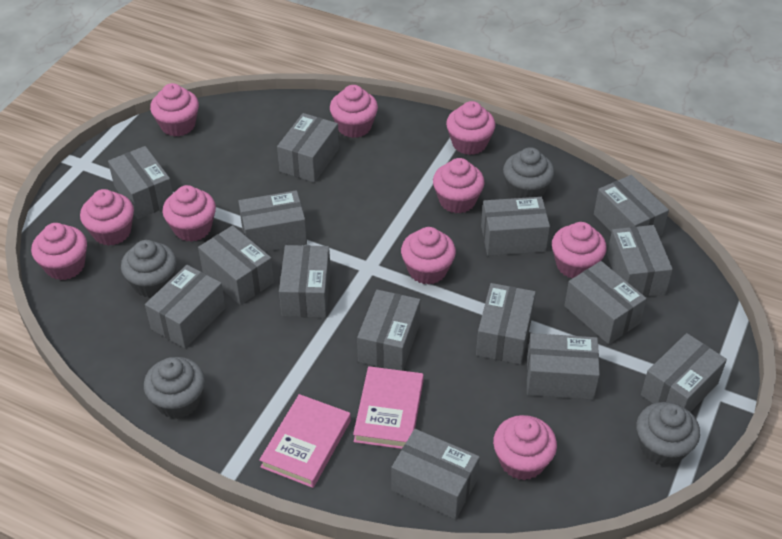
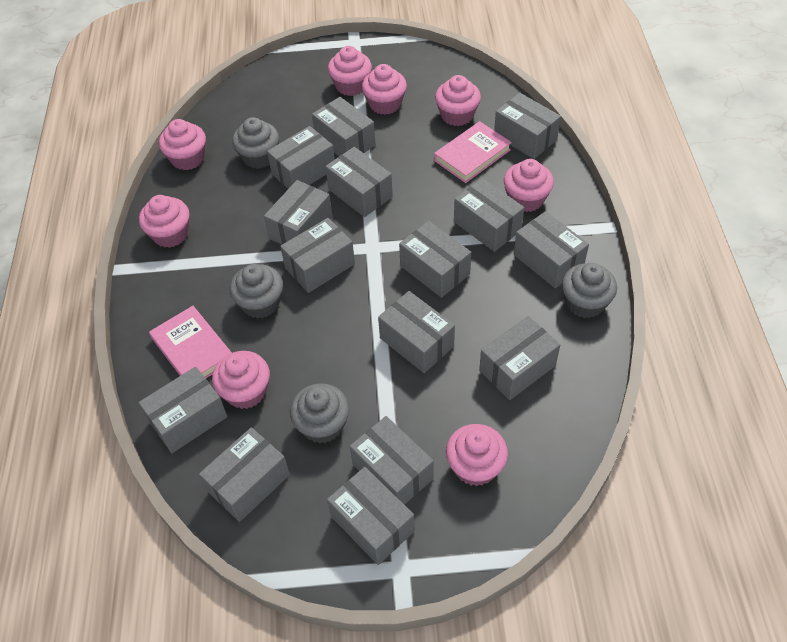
pink cupcake: 10 -> 8

